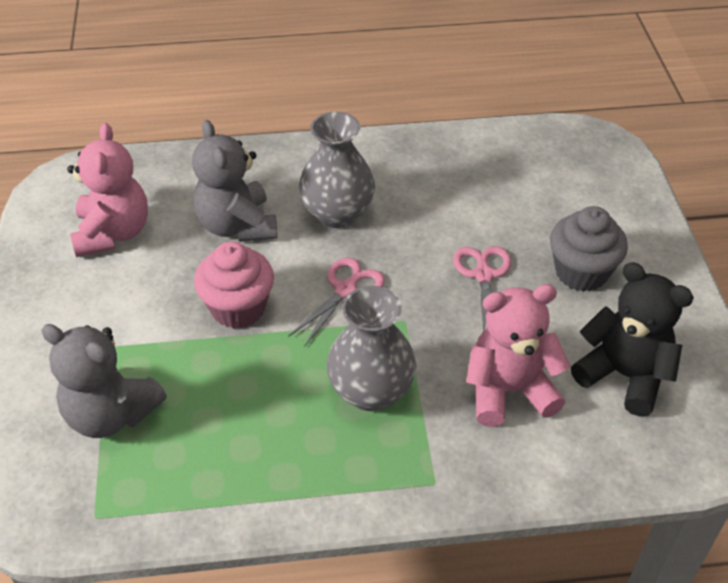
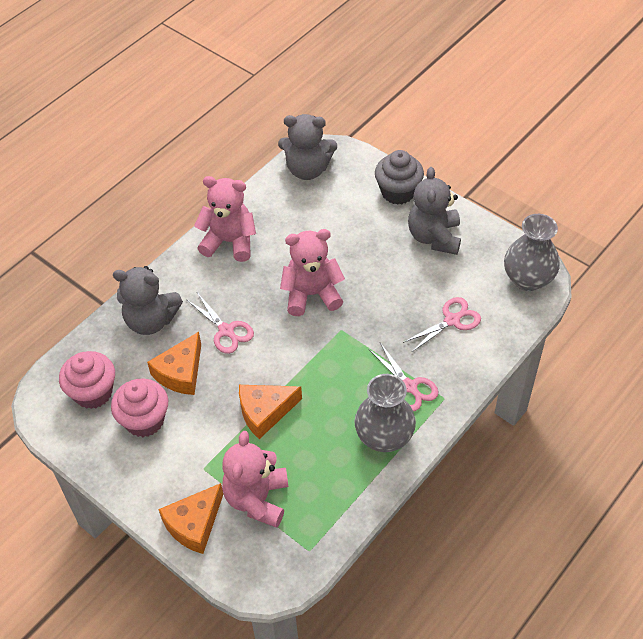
black teddy bear: 1 -> 0
grey teddy bear: 2 -> 3
orange cheese: 0 -> 3
pink cupcake: 1 -> 2
pink scissors: 2 -> 3
pink teddy bear: 2 -> 3

